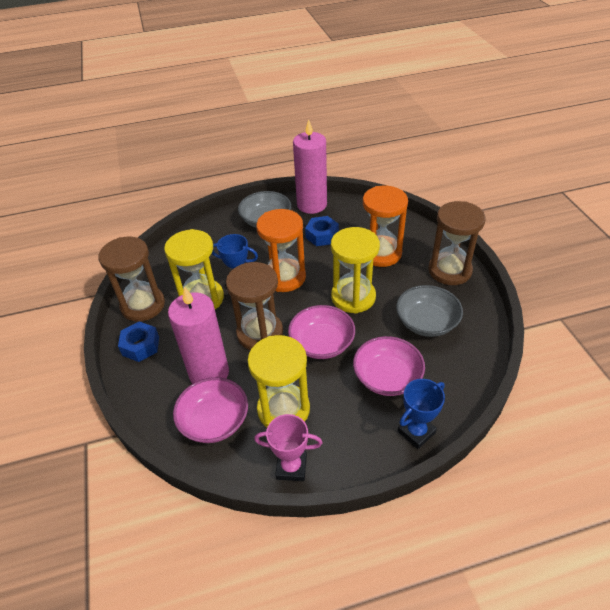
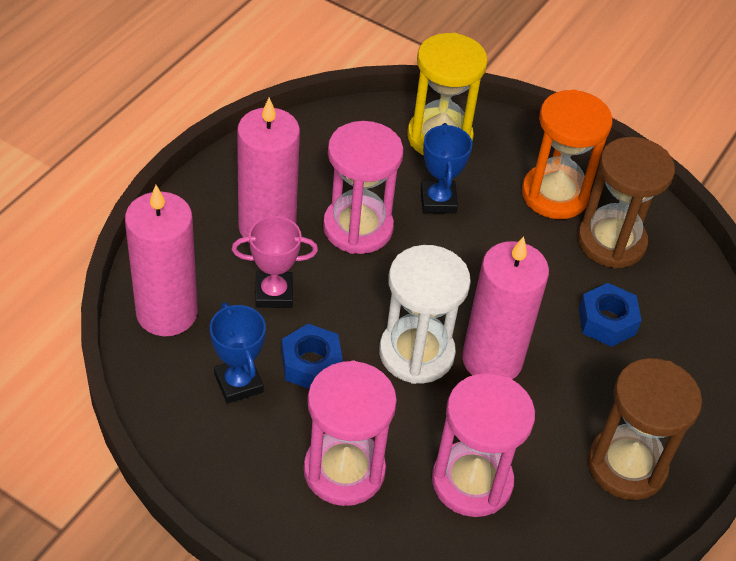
brown hourglass: 3 -> 2
grey bowl: 2 -> 0
orange hourglass: 2 -> 1
pink bowl: 3 -> 0
pink candle: 2 -> 3
pink hourglass: 0 -> 3
white hourglass: 0 -> 1
yellow hourglass: 3 -> 1

